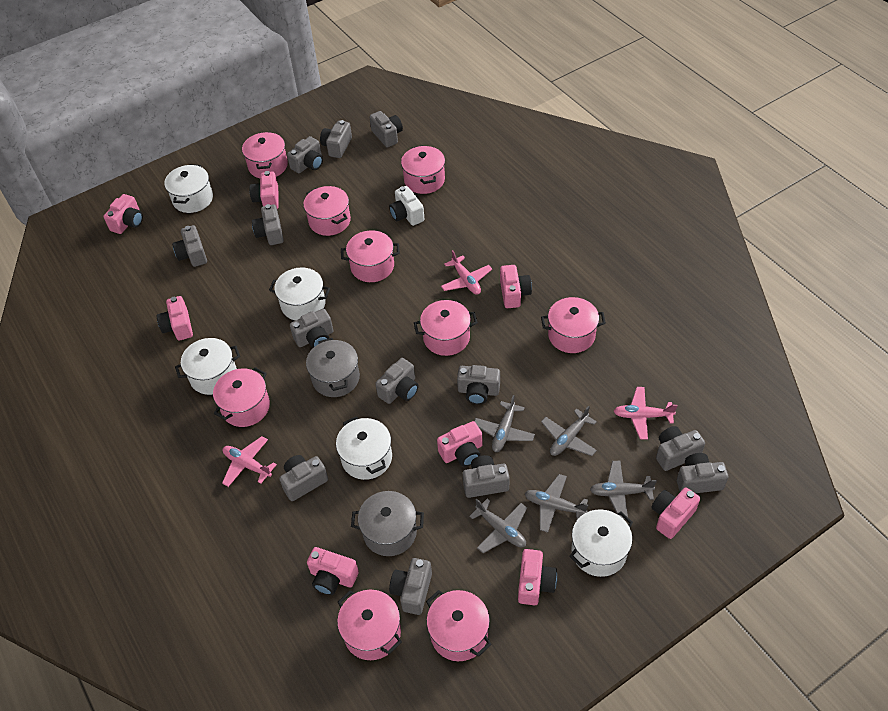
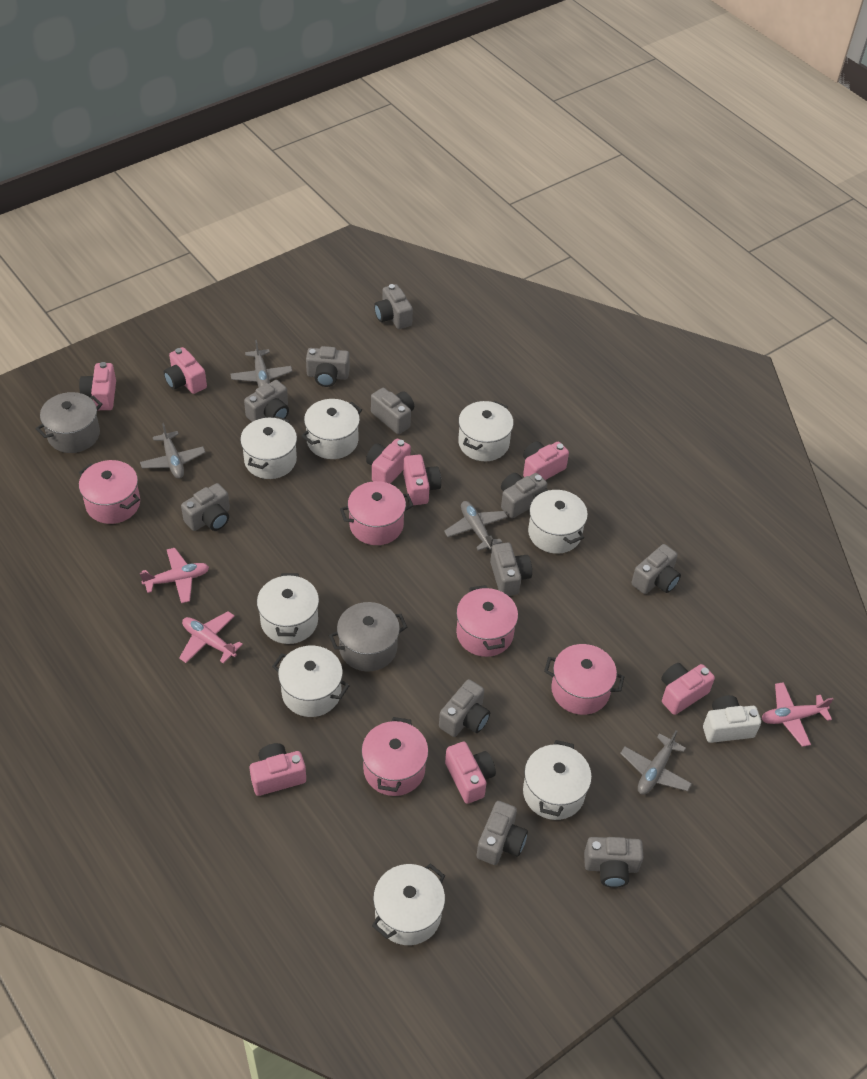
grey camera: 13 -> 11
grey plane: 5 -> 4
pink pot: 9 -> 5
white pot: 5 -> 8

